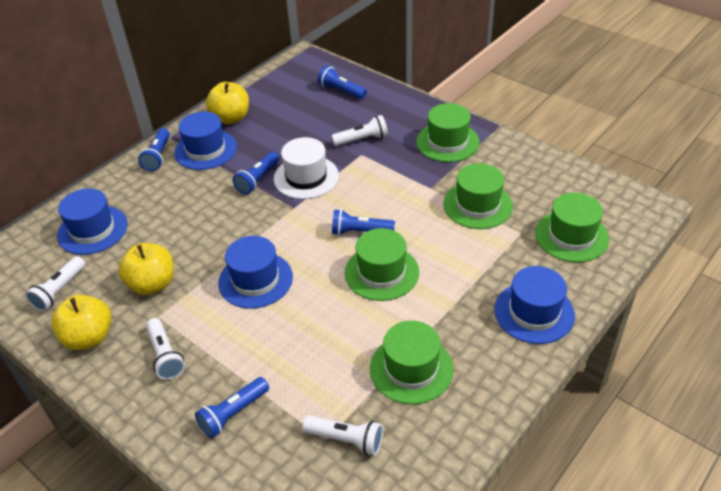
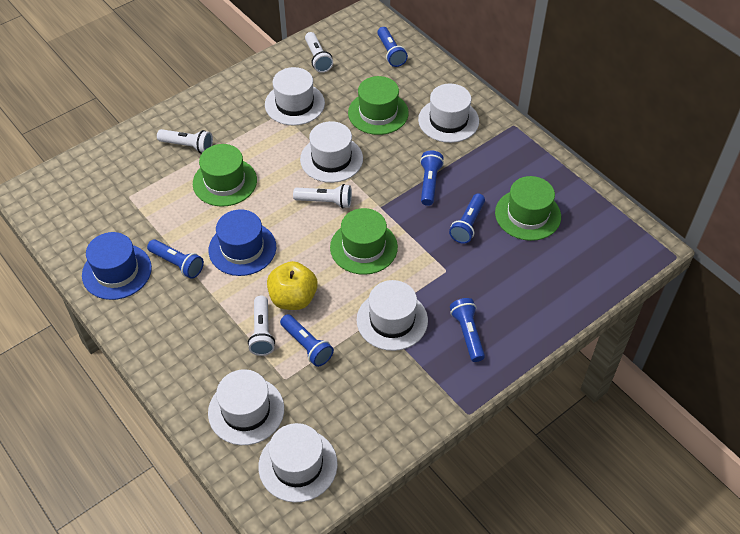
blue flashlight: 5 -> 6
blue hat: 4 -> 2
green hat: 5 -> 4
white hat: 1 -> 6
yellow apple: 3 -> 1

